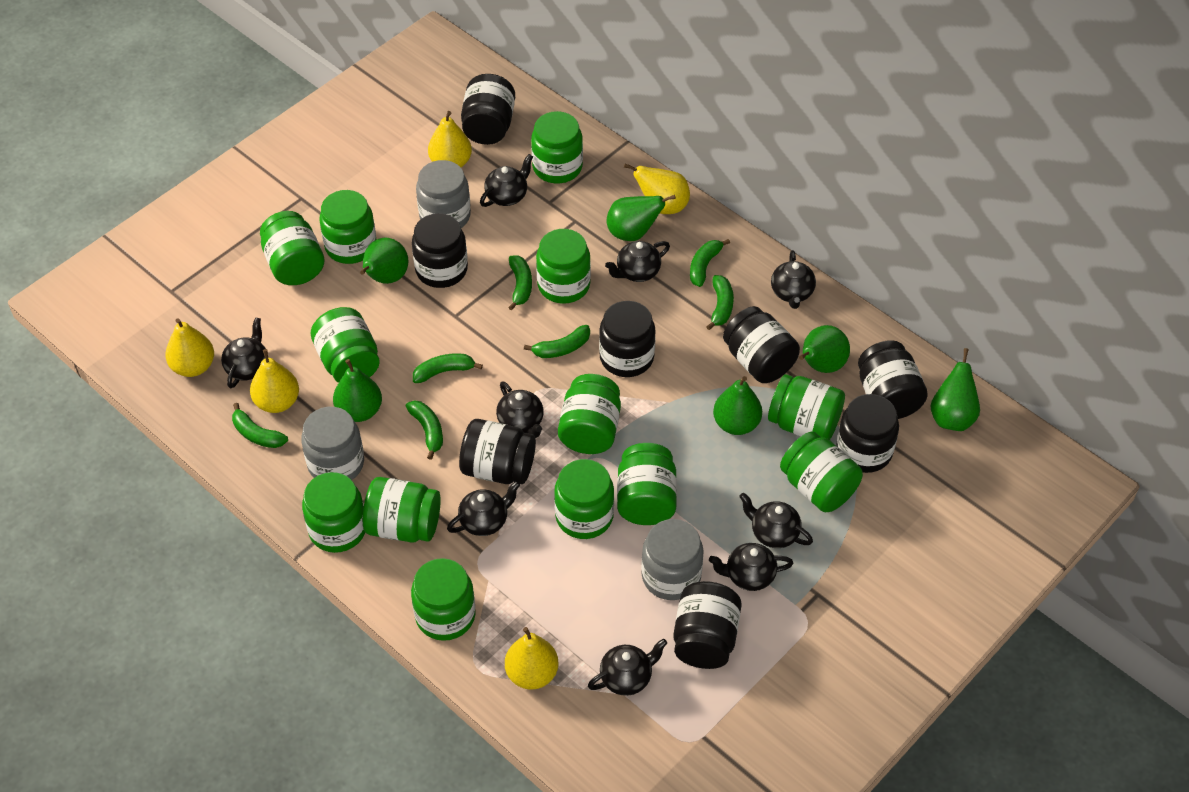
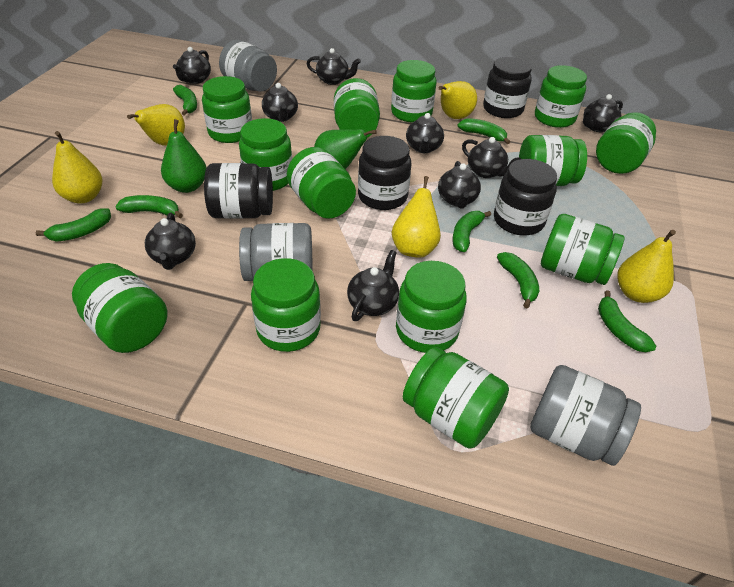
black jar: 8 -> 4
green pear: 6 -> 2

